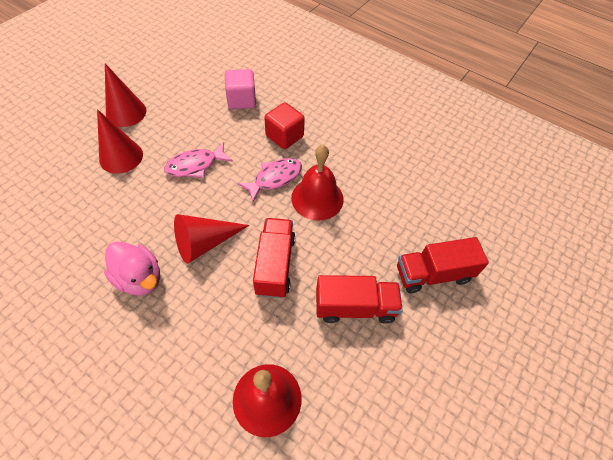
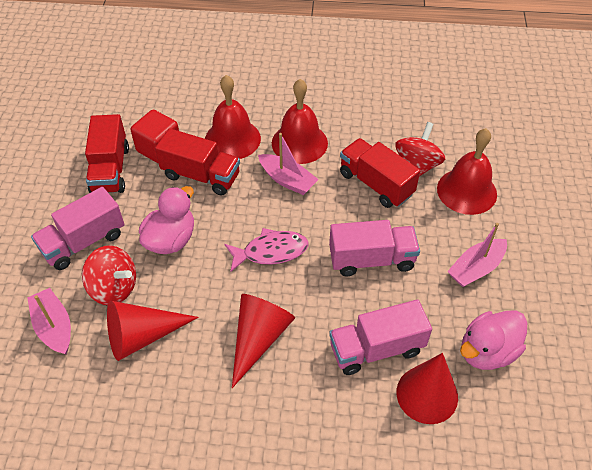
pink boat: 0 -> 3
pink cube: 1 -> 0
pink duck: 1 -> 2
pink fish: 2 -> 1
pink truck: 0 -> 3
red bell: 2 -> 3
red spinning top: 0 -> 2

